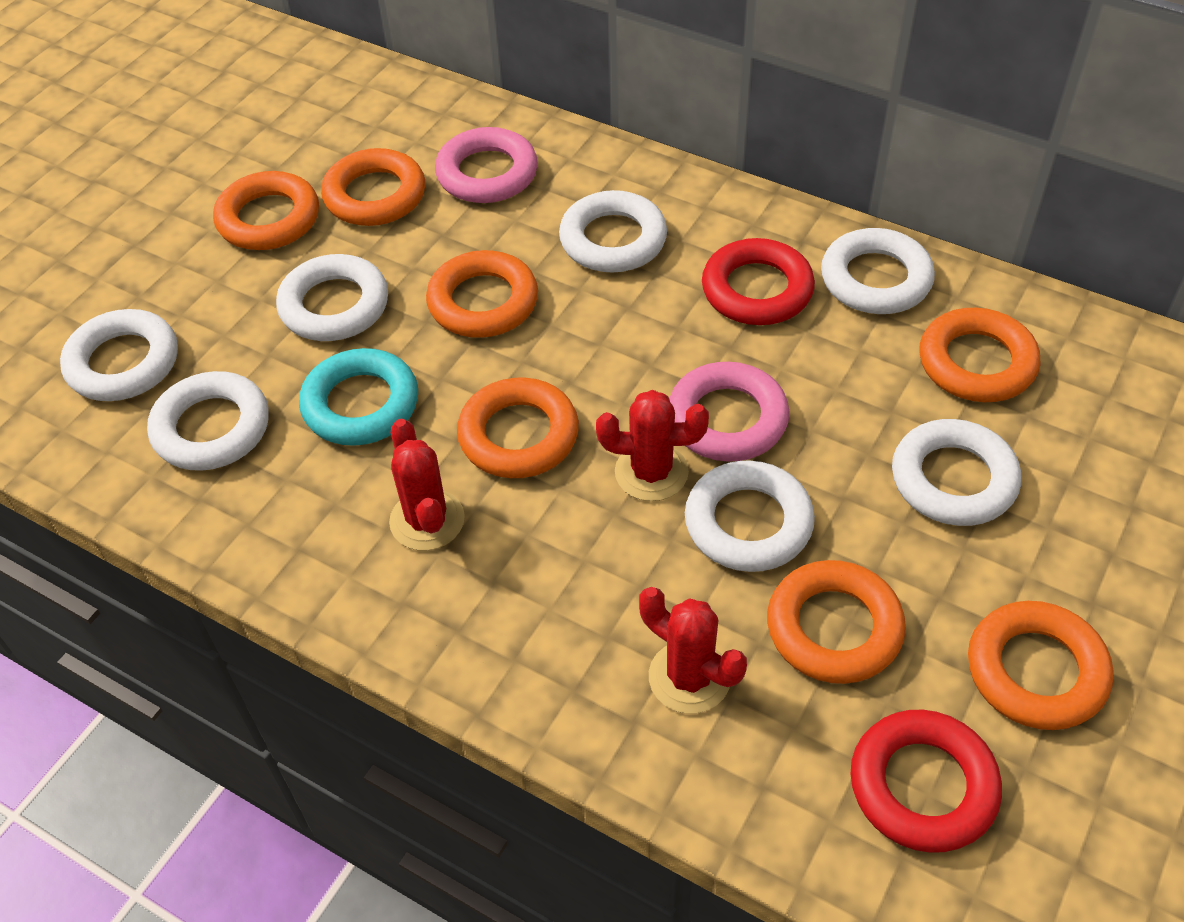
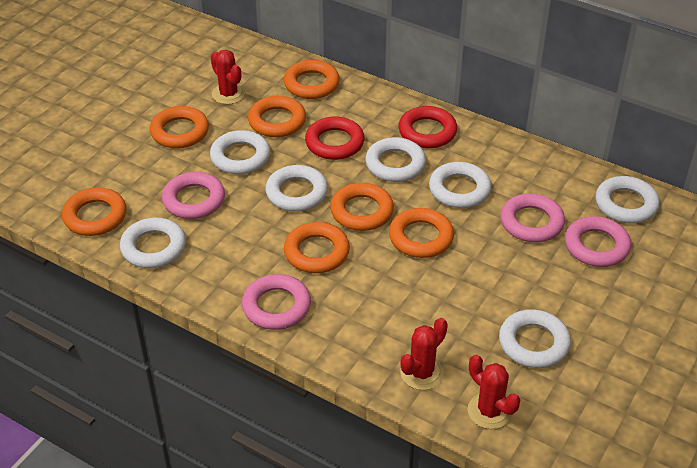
pink ring: 2 -> 4
turquoise ring: 1 -> 0

